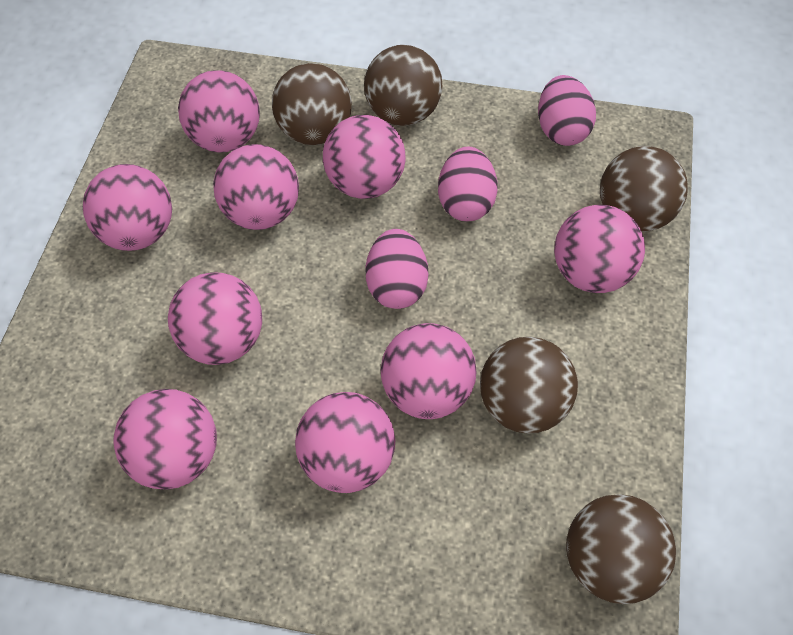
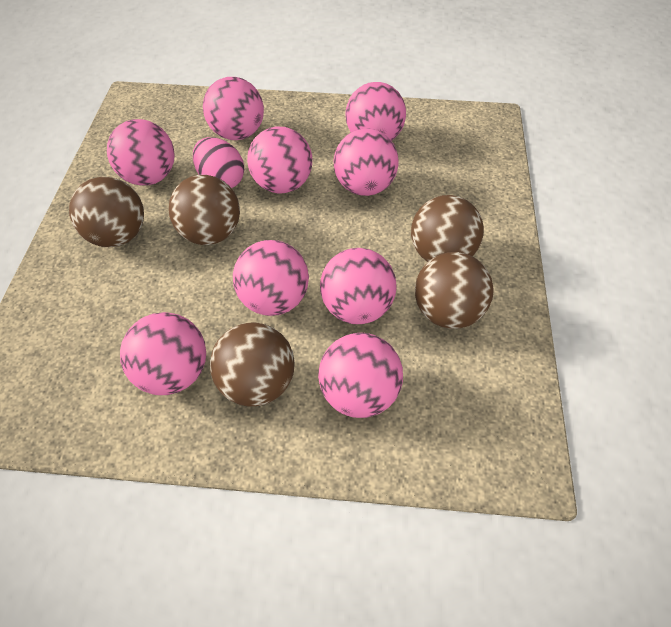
pink egg: 3 -> 1

